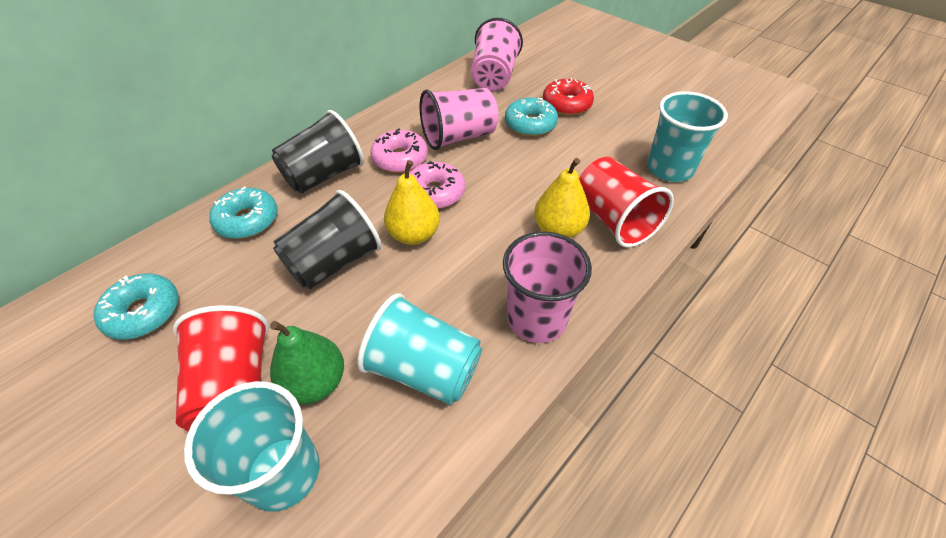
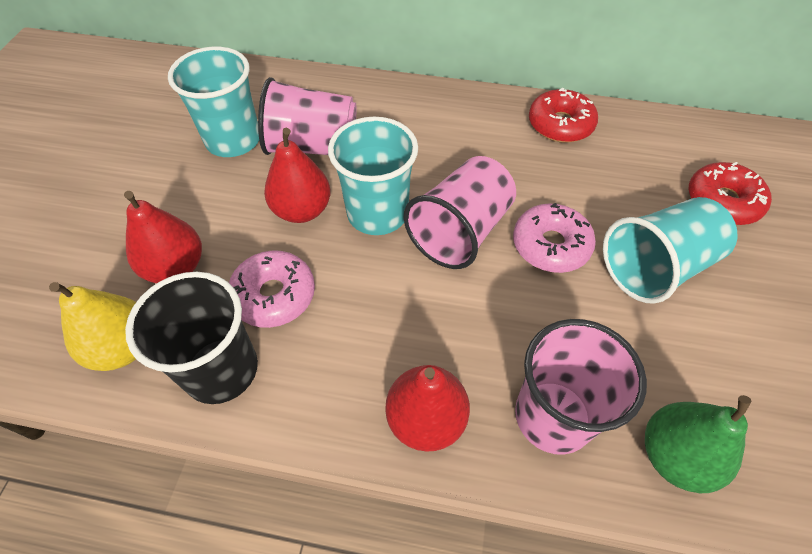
black cup: 2 -> 1
red cup: 2 -> 0
red donut: 1 -> 2
red pear: 0 -> 3
turquoise donut: 3 -> 0
yellow pear: 2 -> 1

